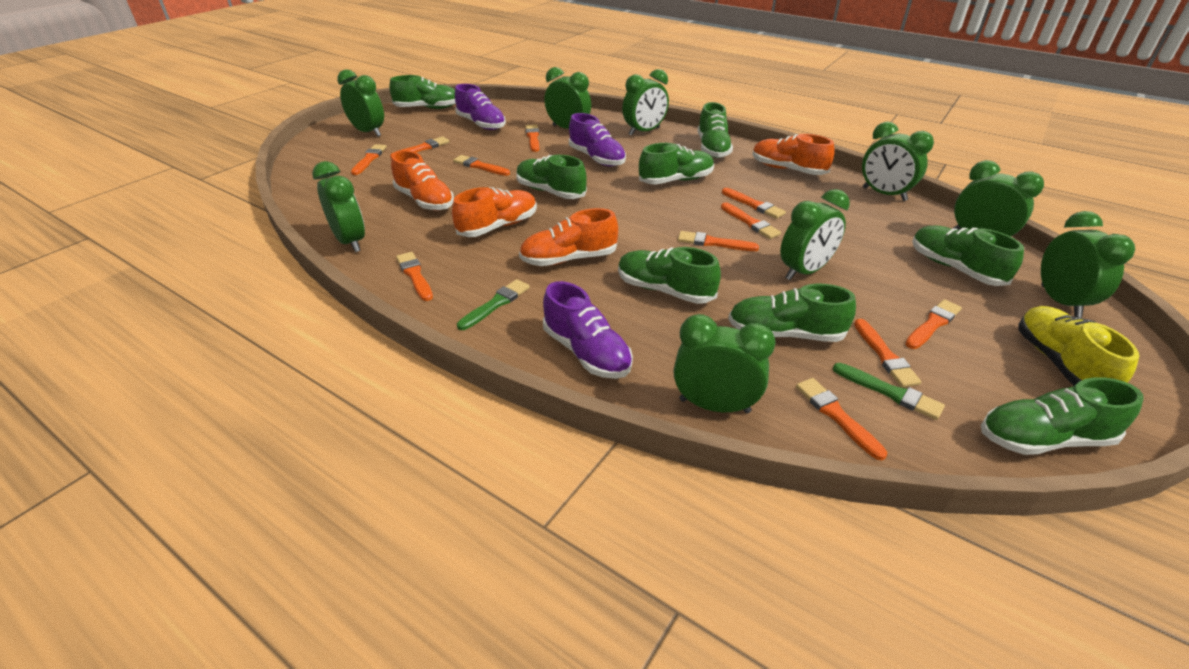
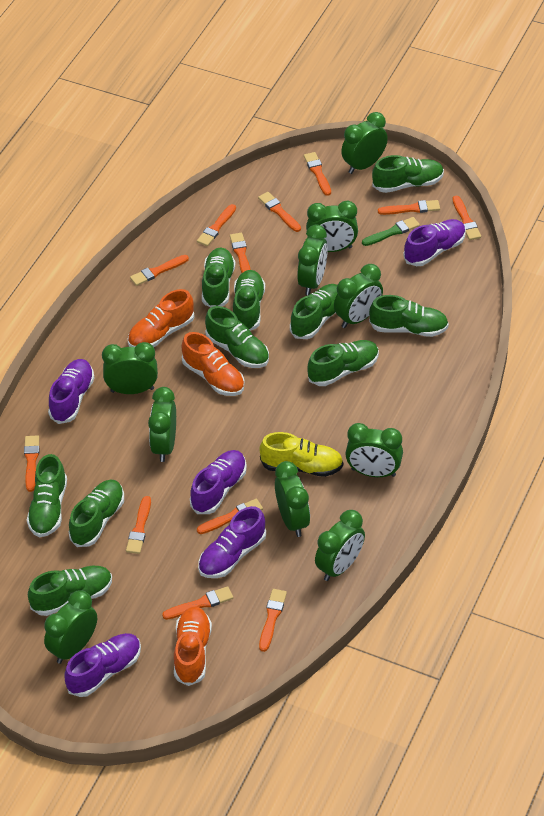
green brush: 2 -> 1
green clock: 9 -> 10
green shoe: 8 -> 10
orange brush: 11 -> 12
orange shoe: 4 -> 3
purple shoe: 3 -> 5

